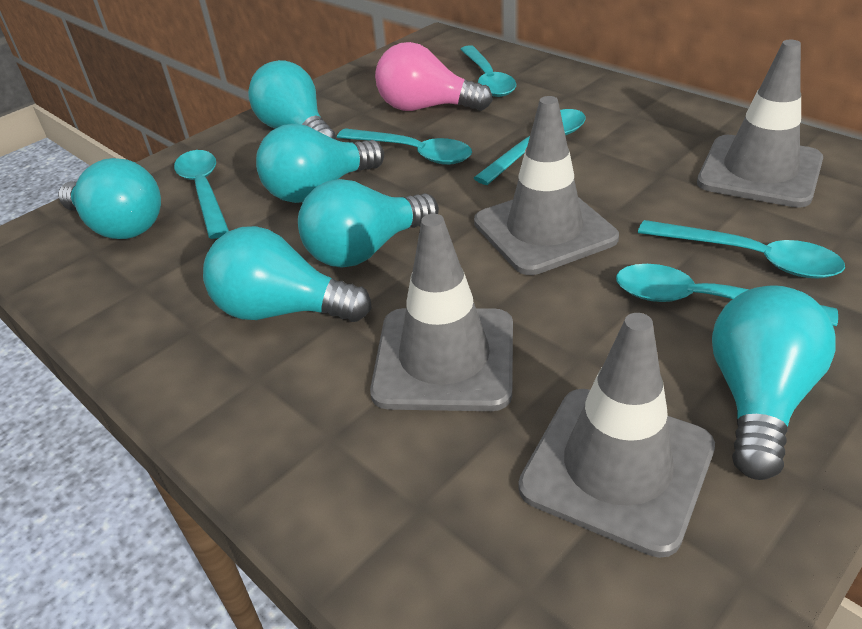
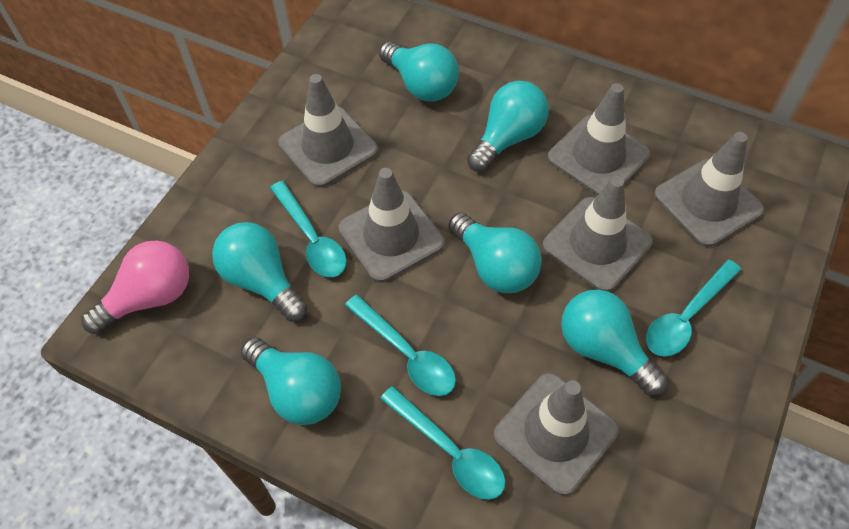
grey traffic cone: 4 -> 6
turquoise spoon: 6 -> 4

